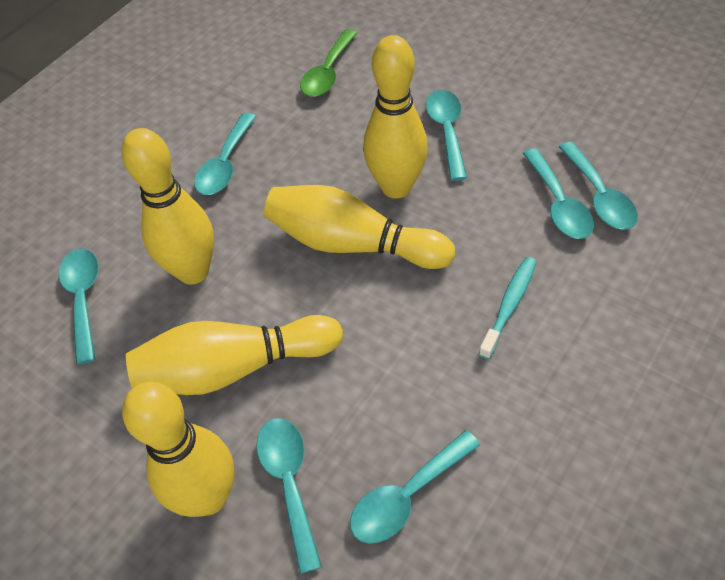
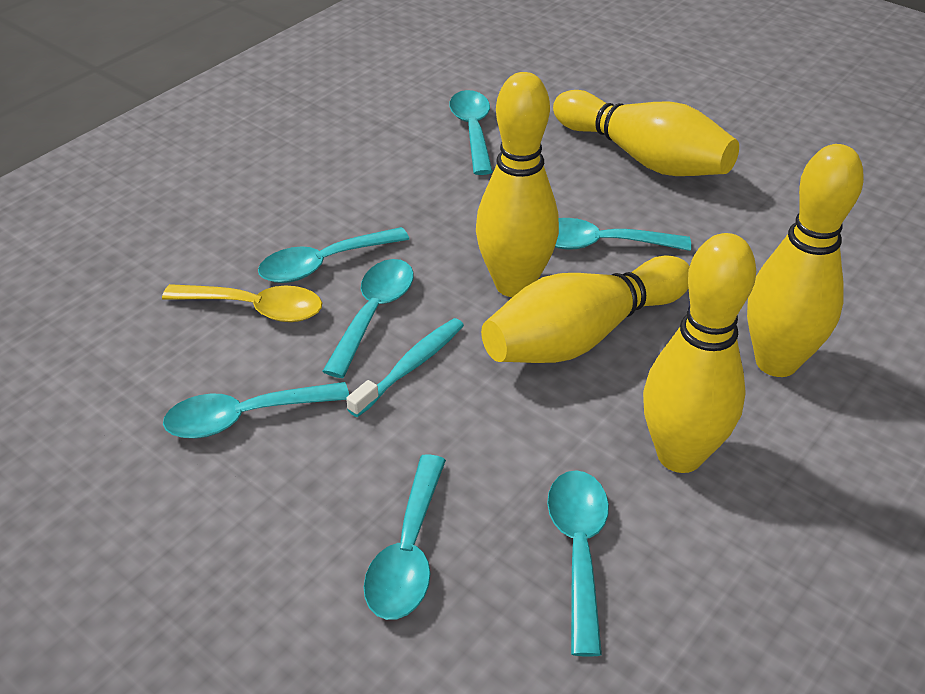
green spoon: 1 -> 0
yellow spoon: 0 -> 1

